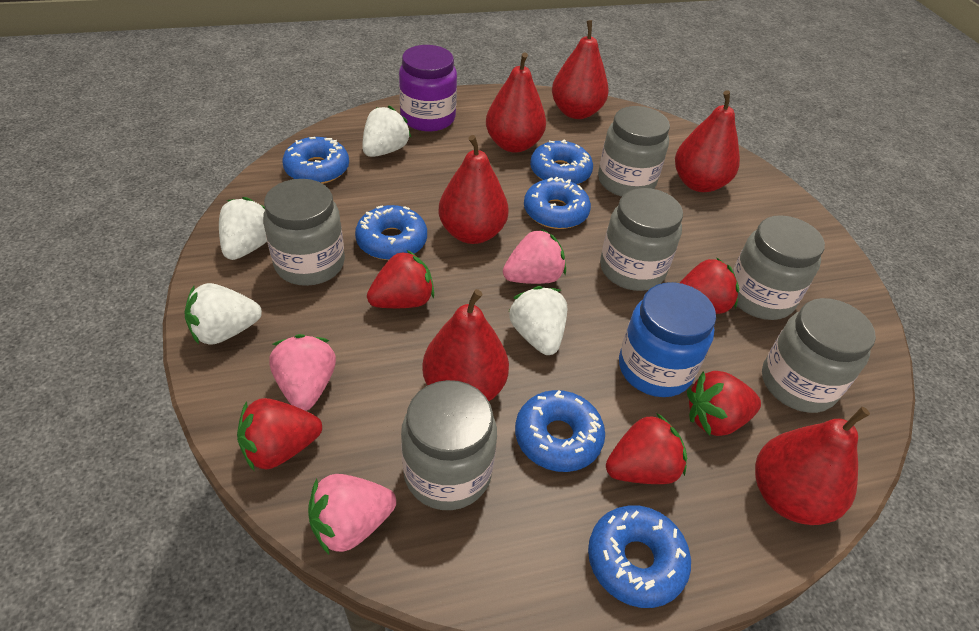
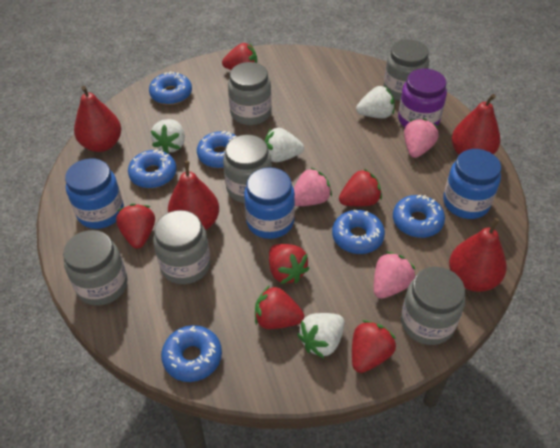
blue jar: 1 -> 3
red pear: 6 -> 4
red strawberry: 5 -> 6

